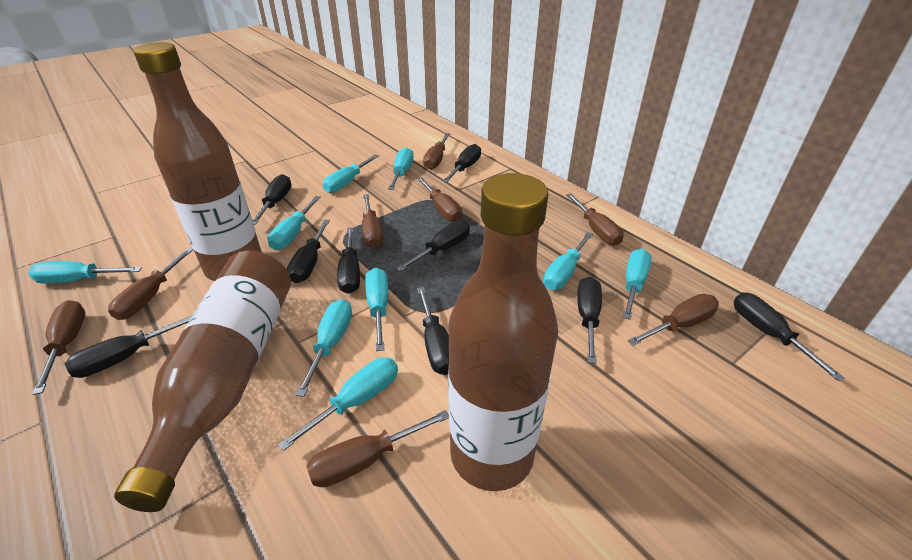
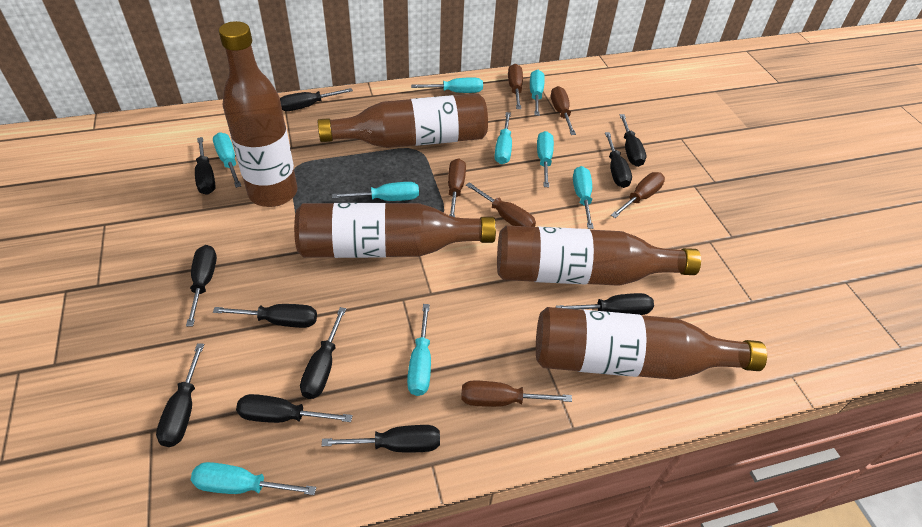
black screwdriver: 9 -> 11
brown bottle: 3 -> 5
brown screwdriver: 8 -> 6

